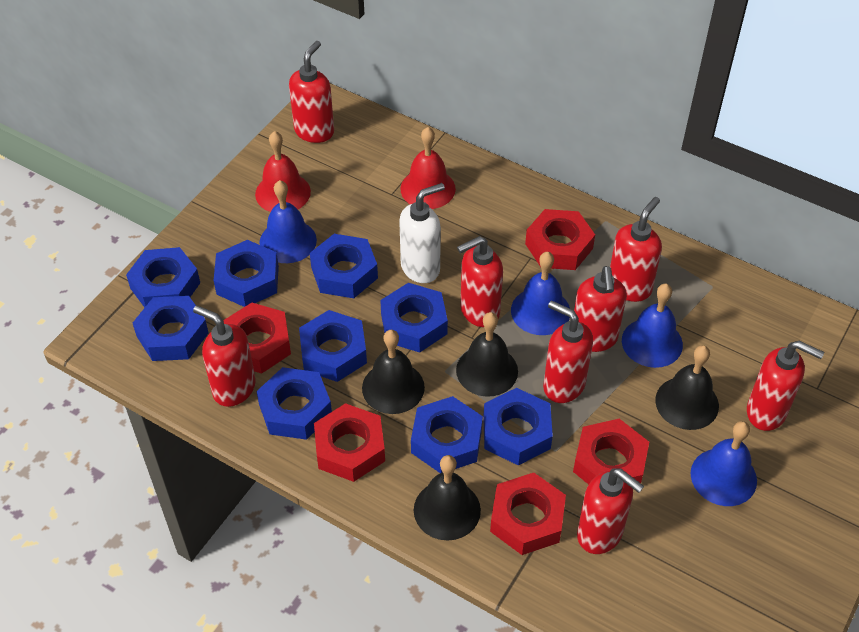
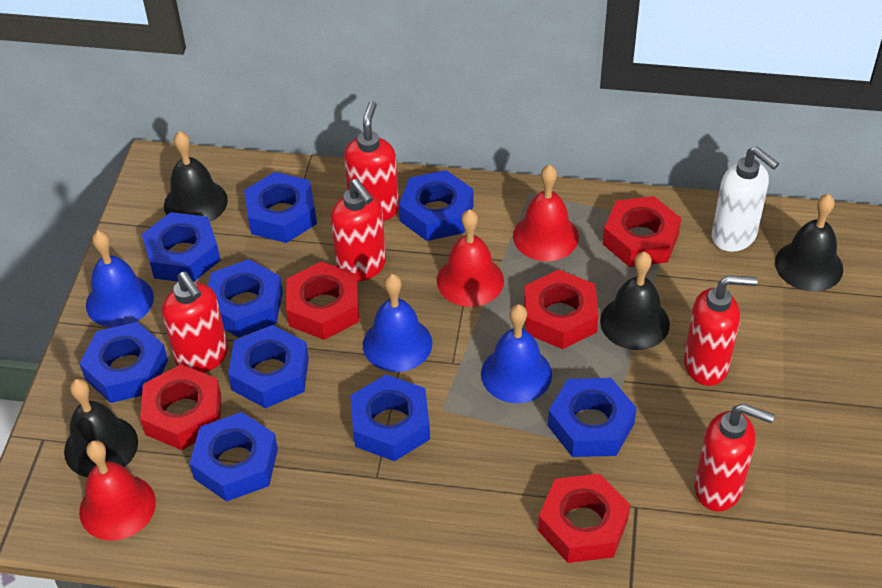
blue bell: 4 -> 3
red bell: 2 -> 3
red soap dispenser: 8 -> 5

